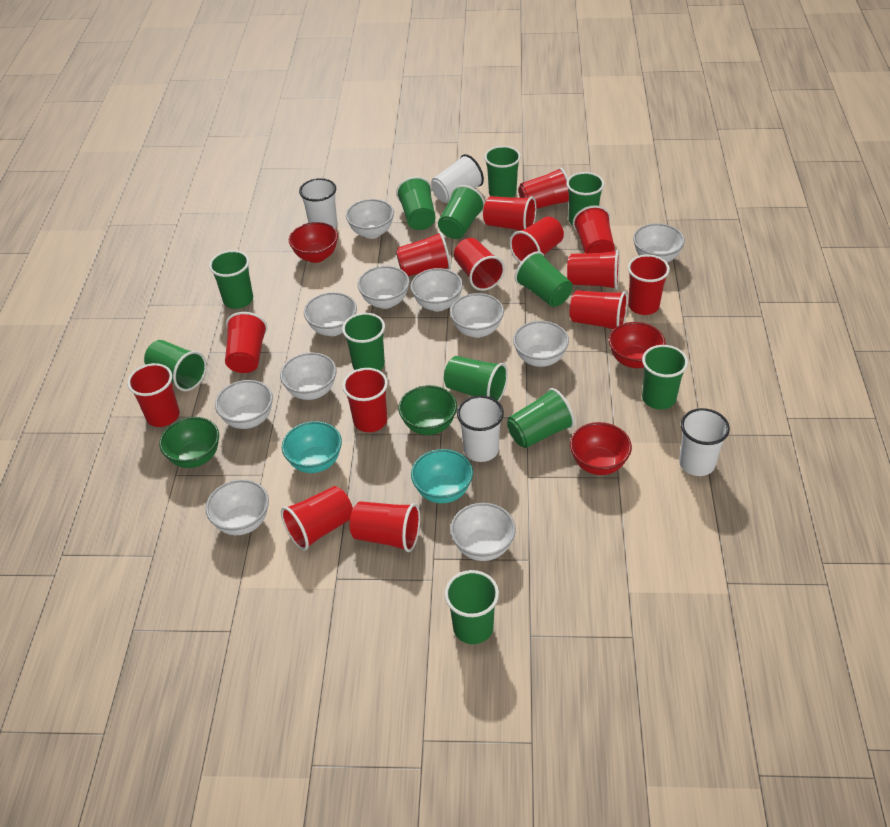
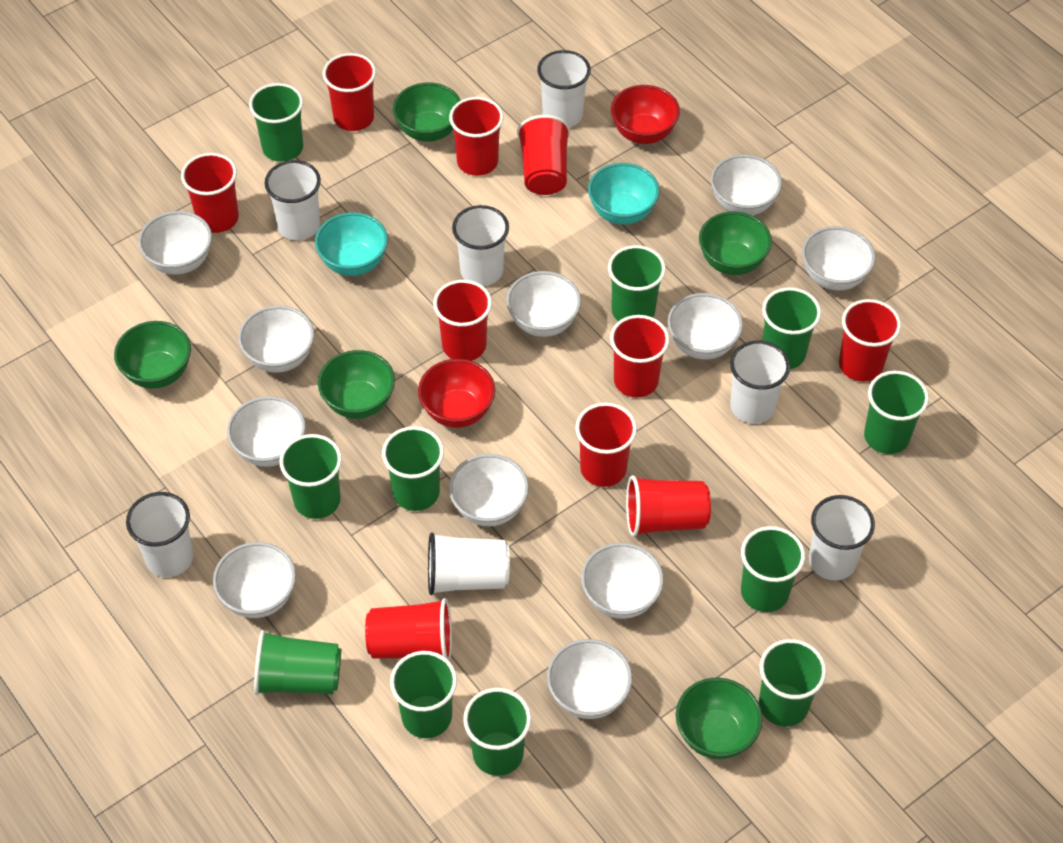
green bowl: 2 -> 5
green cup: 12 -> 11
red bowl: 3 -> 2
red cup: 14 -> 10
white cup: 4 -> 7

